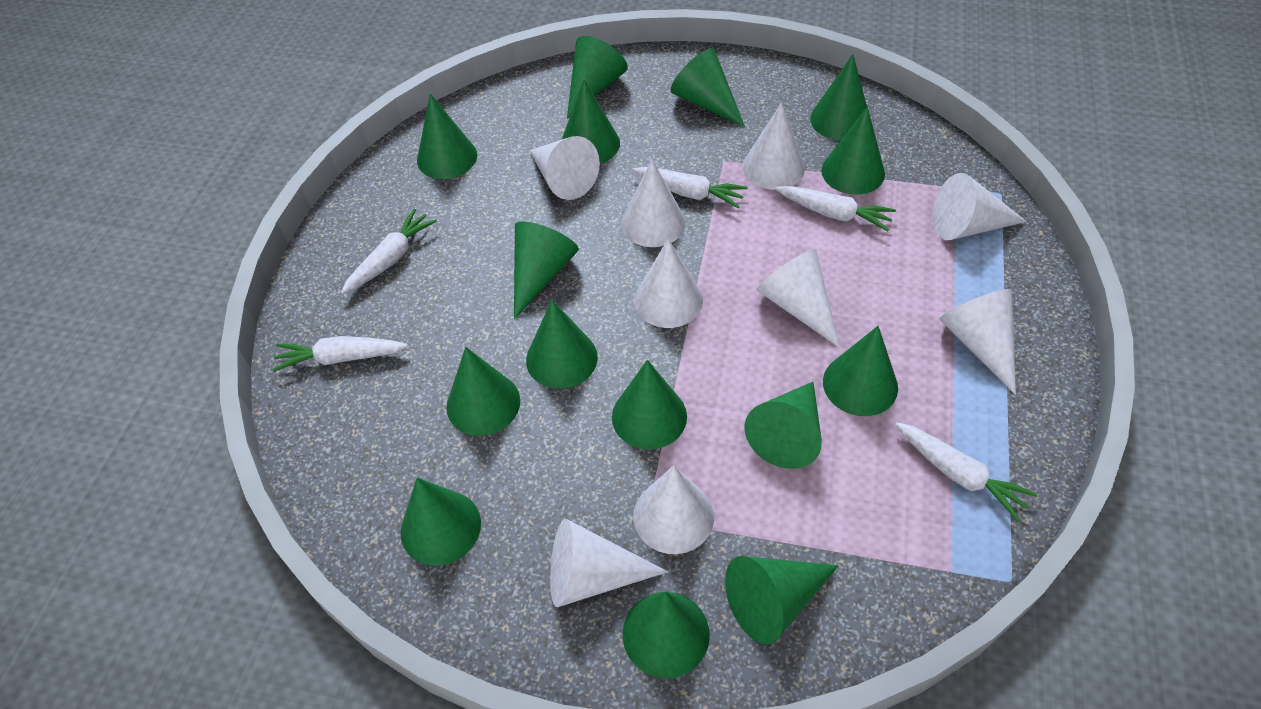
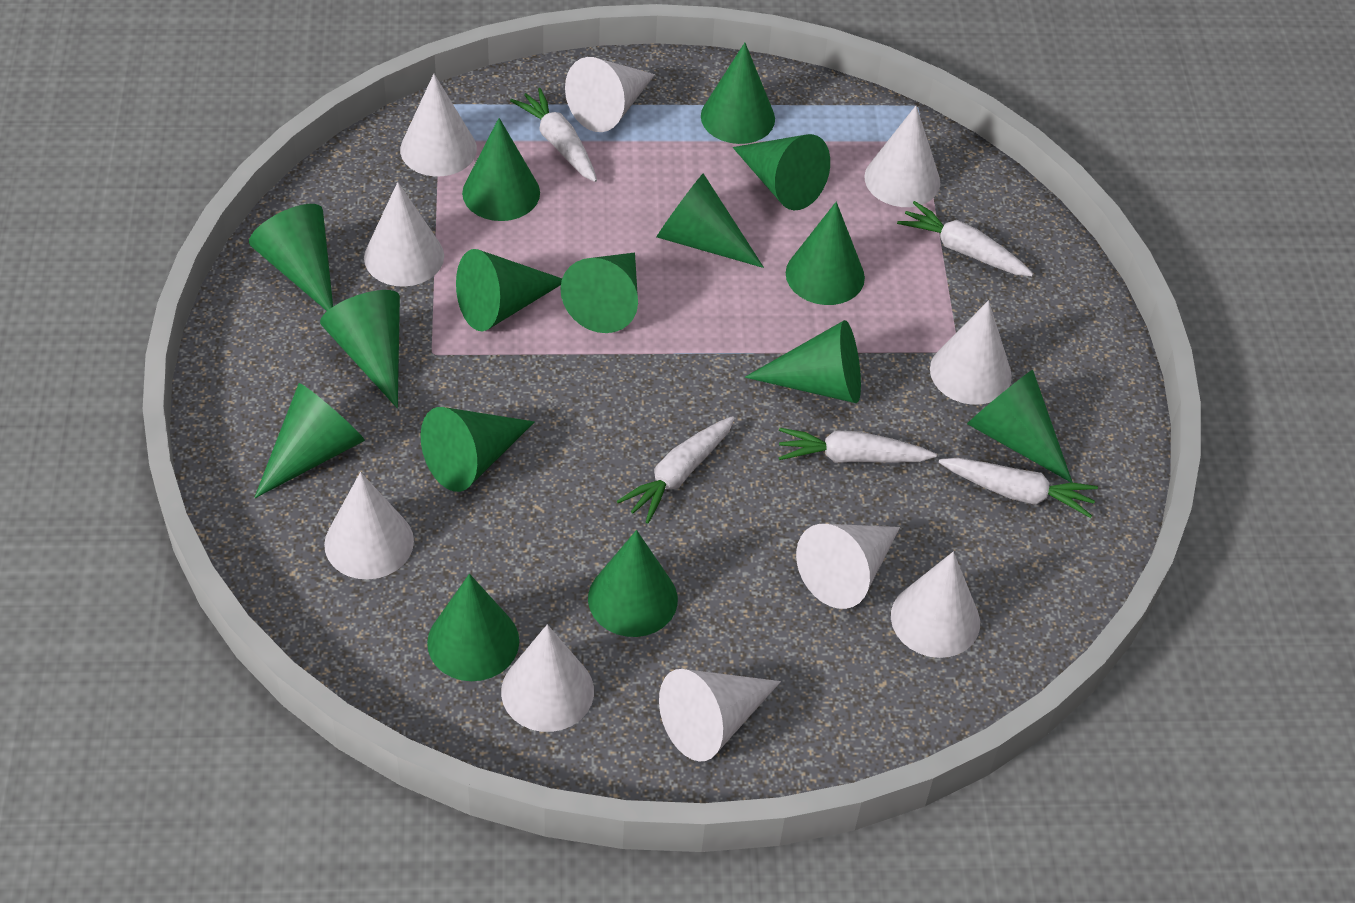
white cone: 9 -> 10

